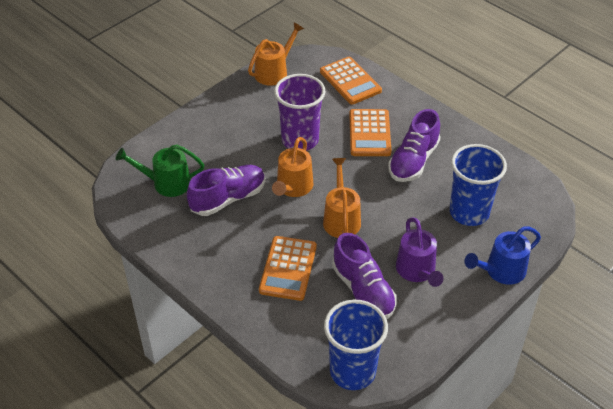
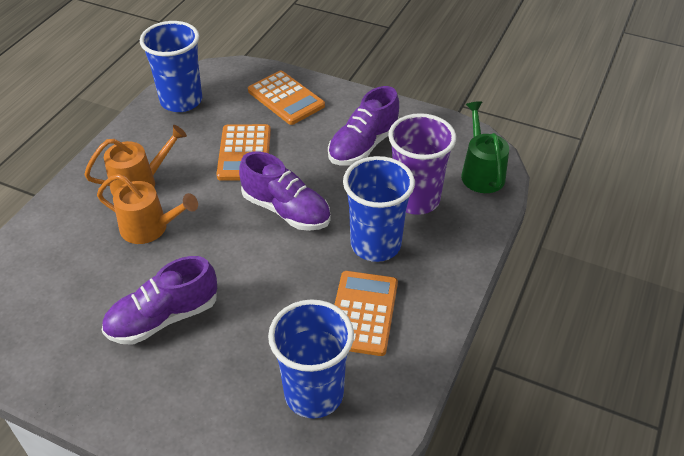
blue cup: 2 -> 3
blue watering can: 1 -> 0
orange watering can: 3 -> 2
purple watering can: 1 -> 0

